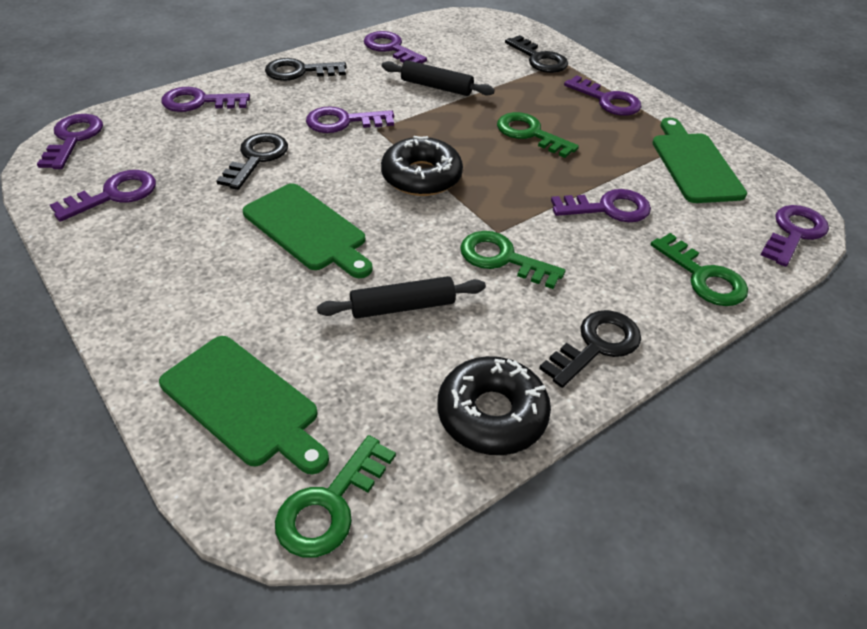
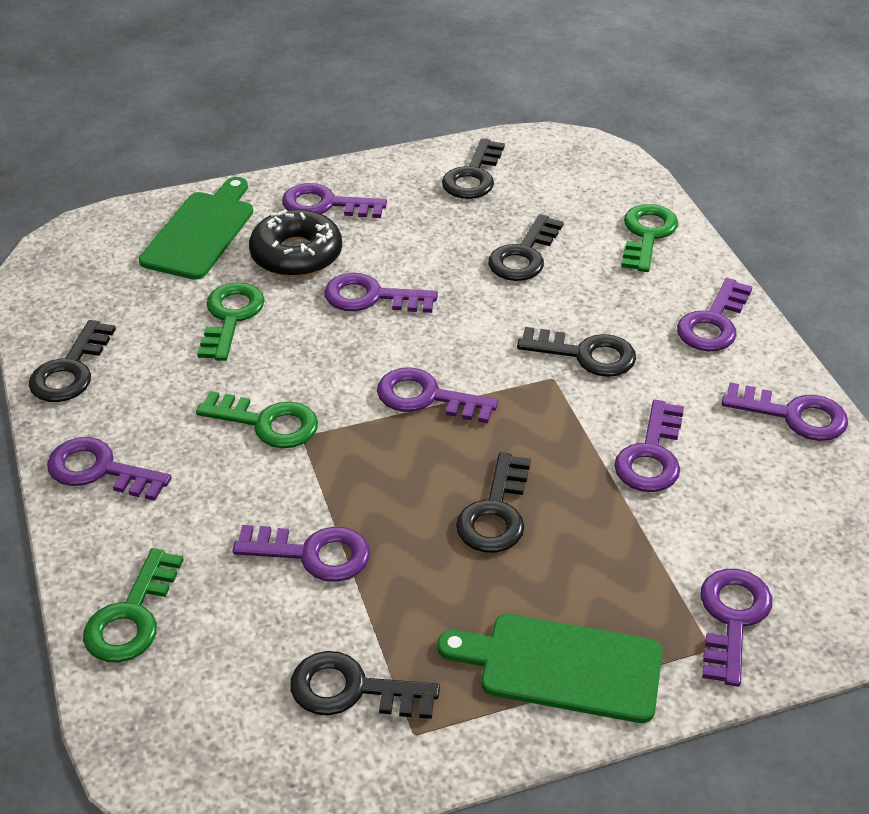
black donut: 2 -> 1
black key: 4 -> 6
black rolling pin: 2 -> 0
green cutting board: 3 -> 2
purple key: 8 -> 9

